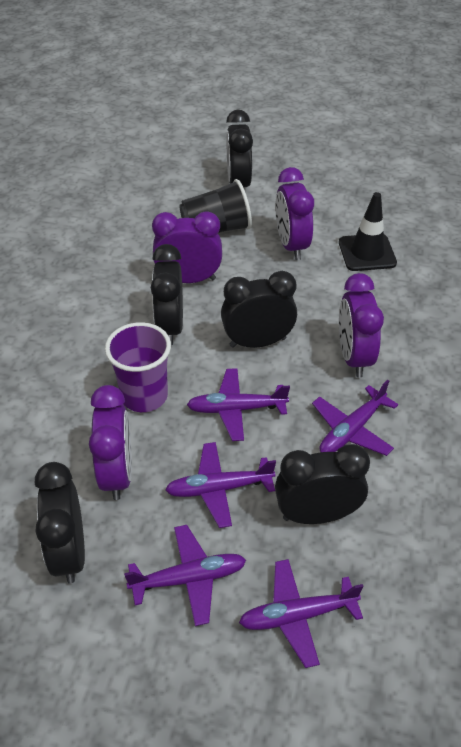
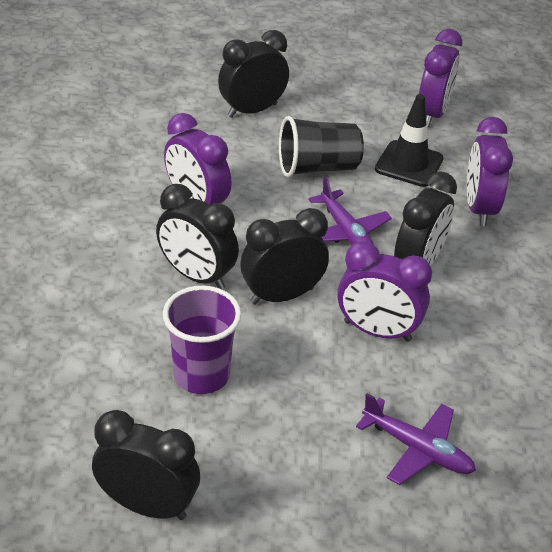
purple plane: 5 -> 2

